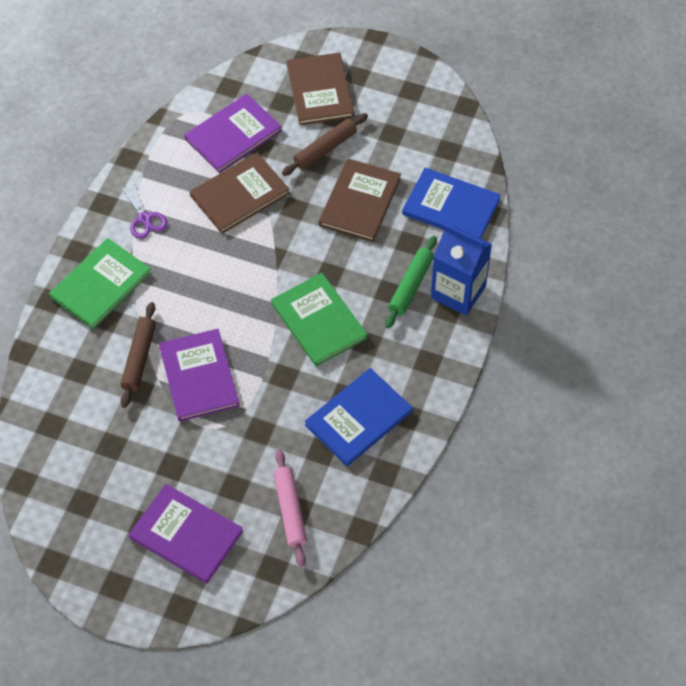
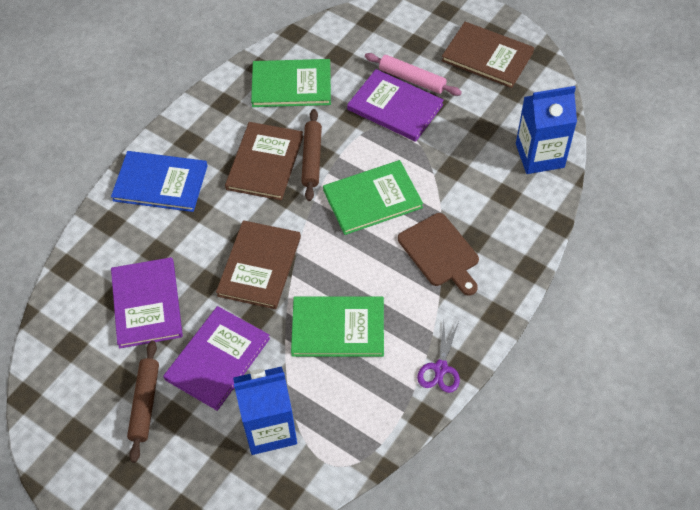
blue book: 2 -> 1
blue carton: 1 -> 2
brown cutting board: 0 -> 1
green book: 2 -> 3
green rolling pin: 1 -> 0

